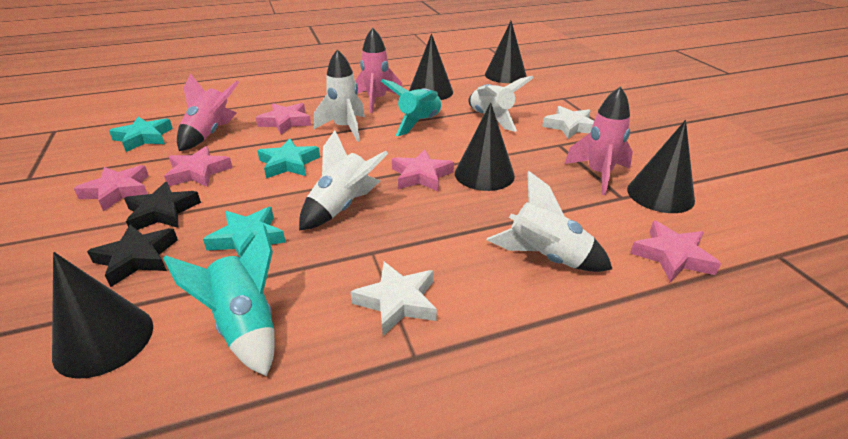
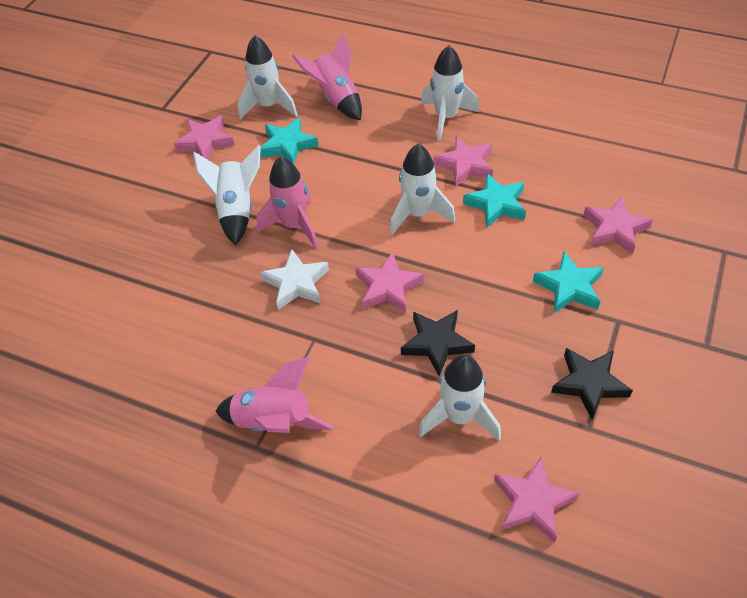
black cone: 5 -> 0
turquoise rocket: 2 -> 0
white rocket: 4 -> 5
white star: 2 -> 1

